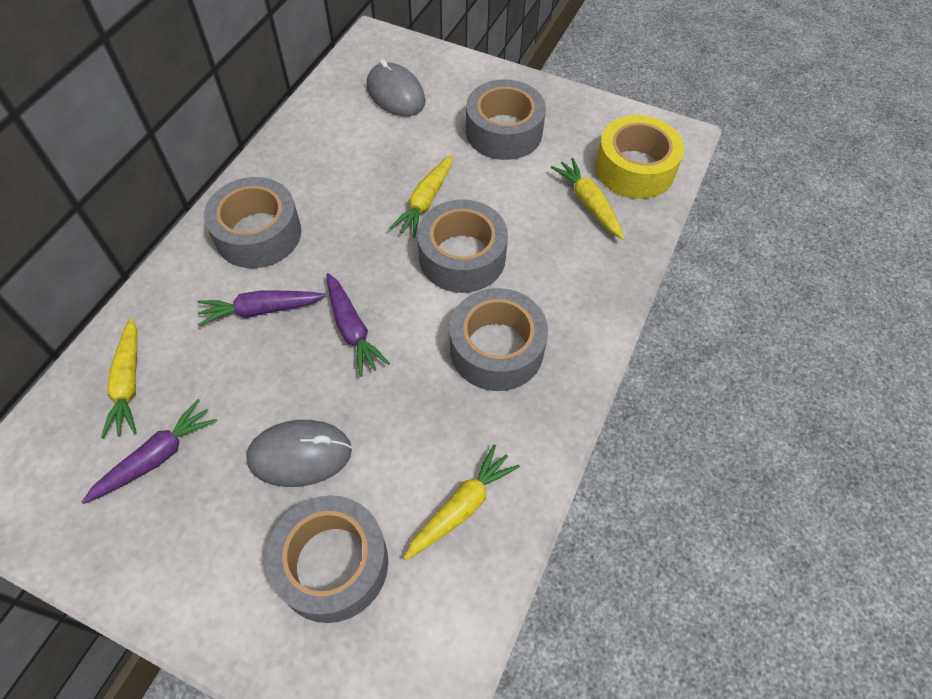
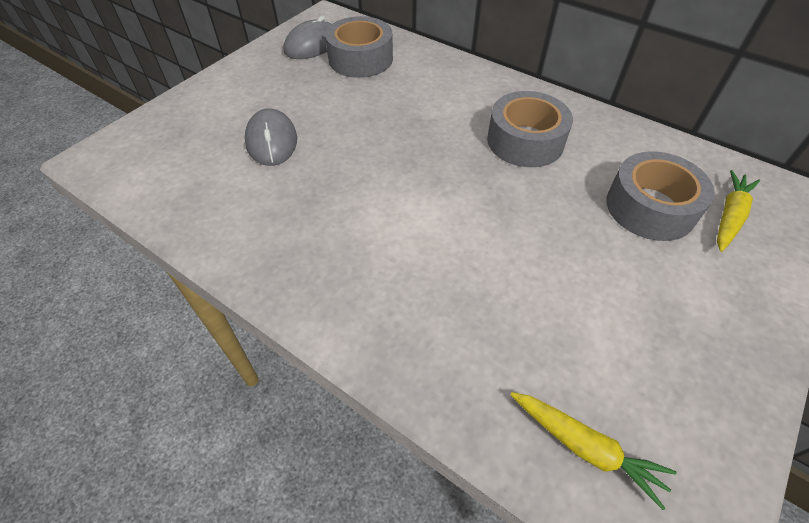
grey tape: 5 -> 3
purple carrot: 3 -> 0
yellow carrot: 4 -> 2
yellow tape: 1 -> 0

